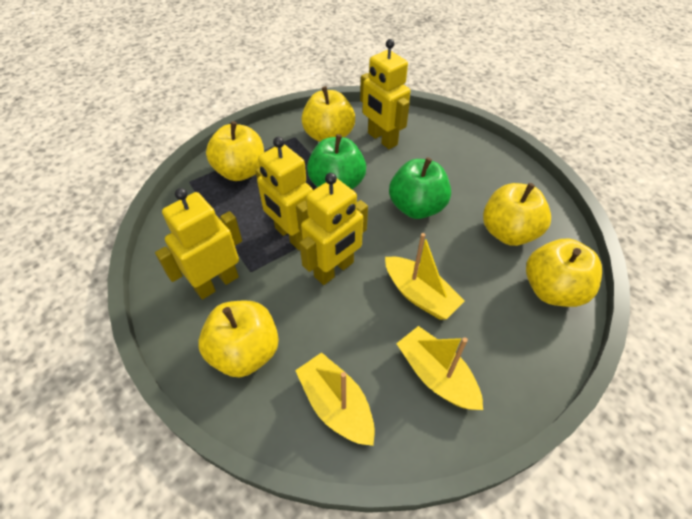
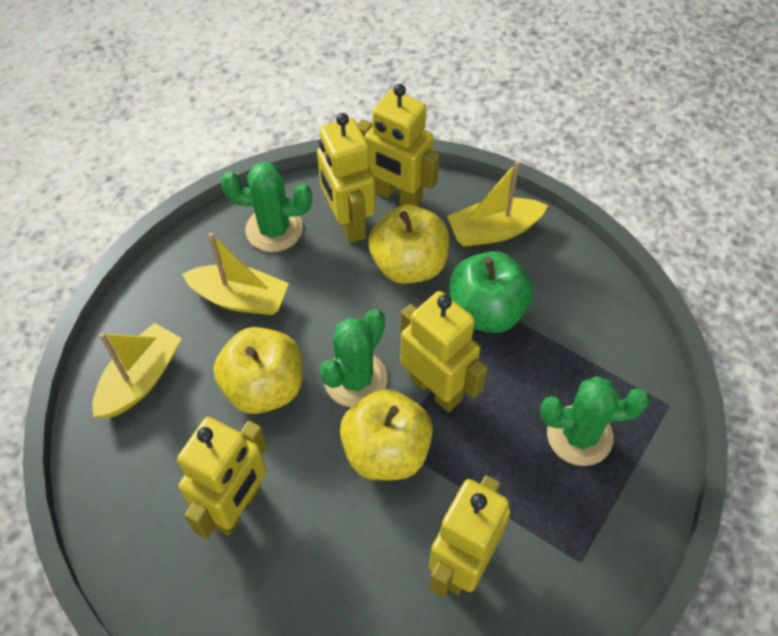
green apple: 2 -> 1
green cactus: 0 -> 3
yellow apple: 5 -> 3
yellow robot: 4 -> 5

